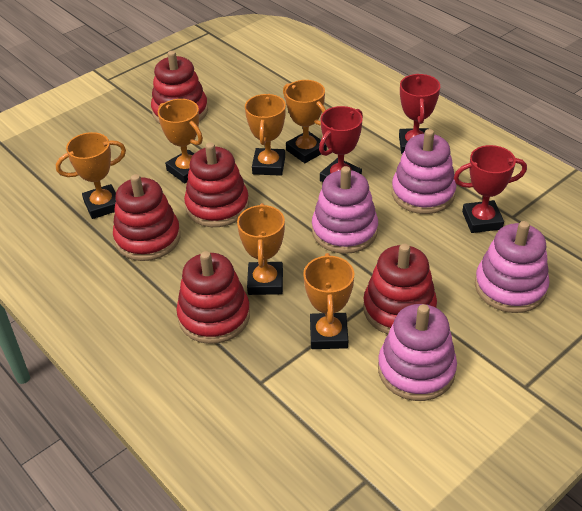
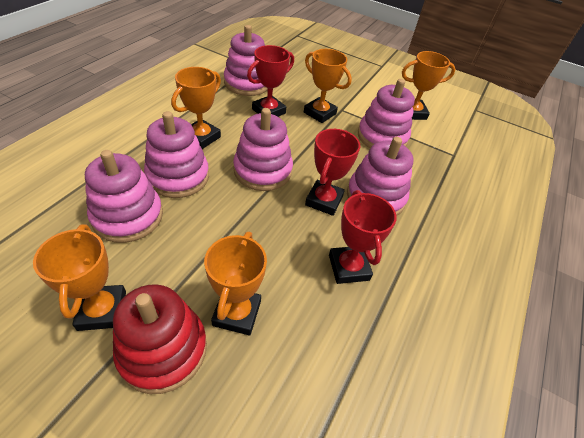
orange trophy: 6 -> 5
pink stacking toy: 4 -> 6
red stacking toy: 5 -> 1

